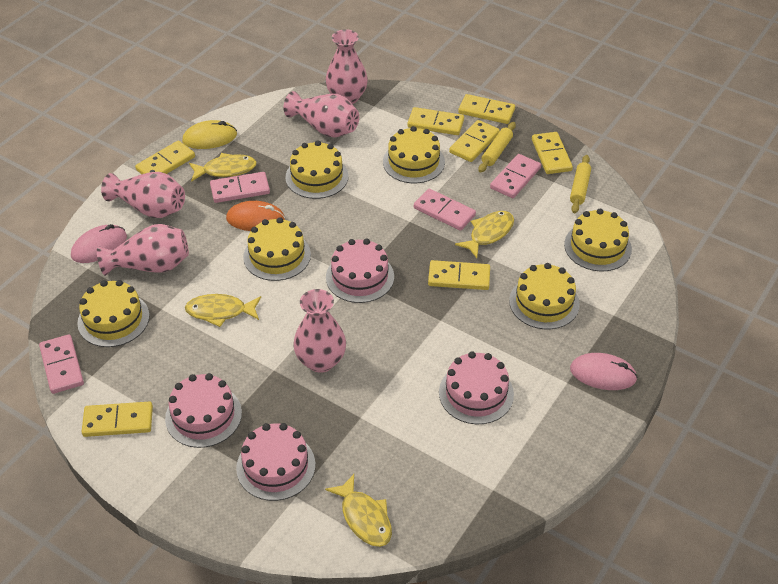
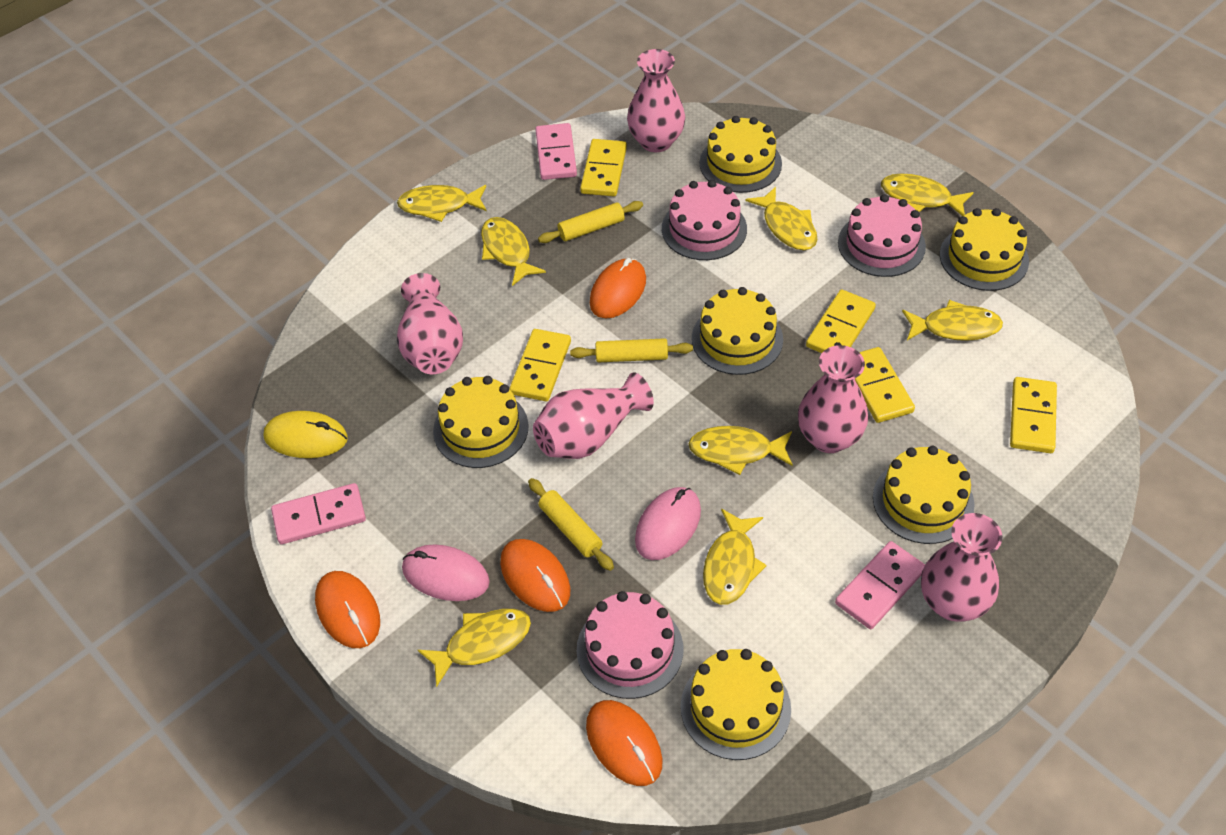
orange mouse: 1 -> 4
pink cake: 4 -> 3
pink domino: 4 -> 3
yellow domino: 7 -> 5
yellow fish: 4 -> 8
yellow rolling pin: 2 -> 3

